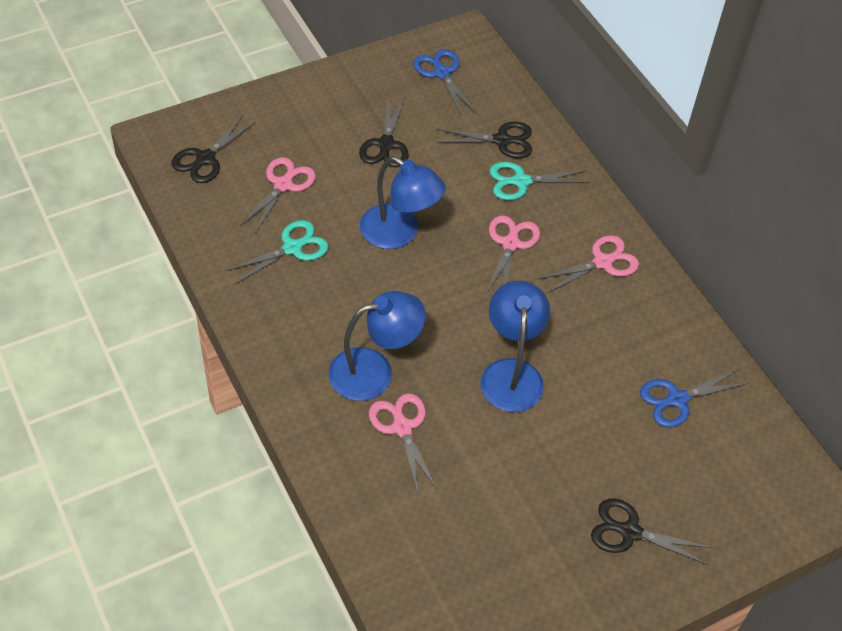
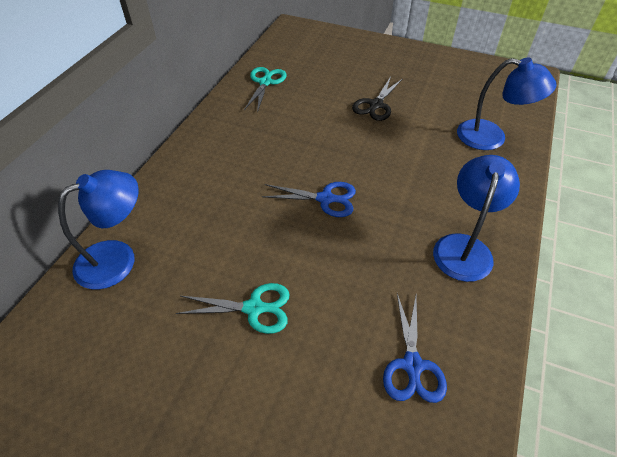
black scissors: 4 -> 1
pink scissors: 4 -> 0

